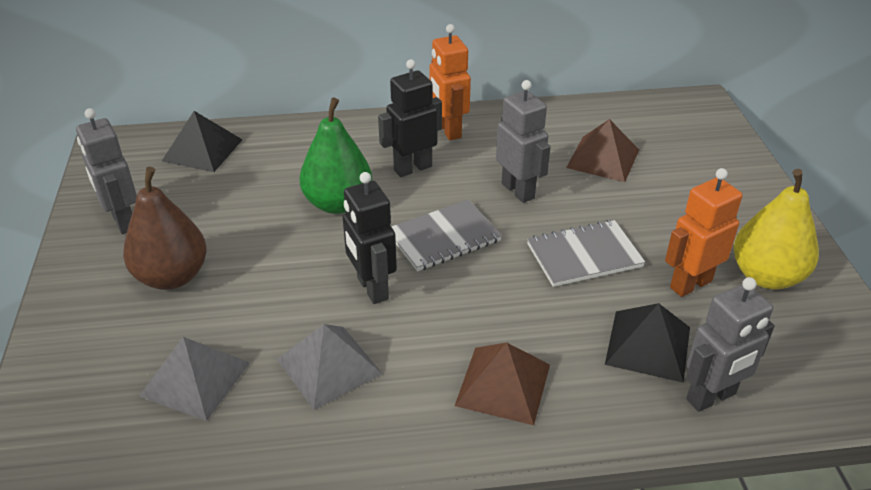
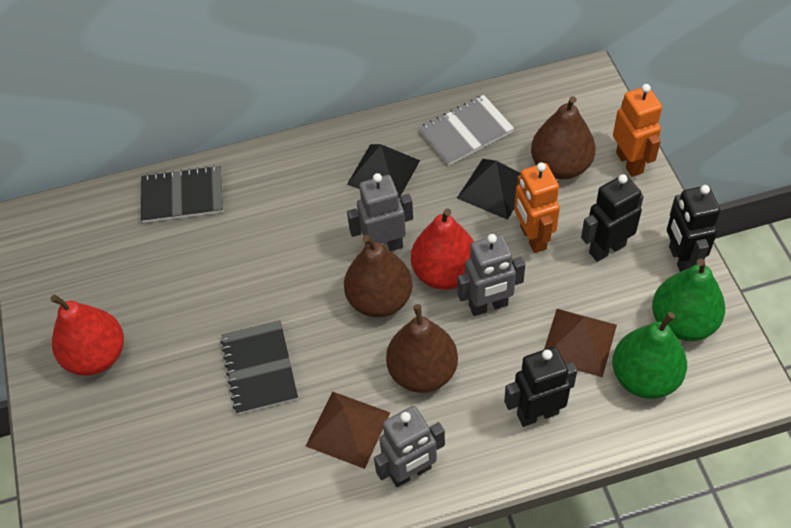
black notebook: 0 -> 2
black robot: 2 -> 3
brown pear: 1 -> 3
green pear: 1 -> 2
grey notebook: 2 -> 1
grey pyramid: 2 -> 0
red pear: 0 -> 2
yellow pear: 1 -> 0

